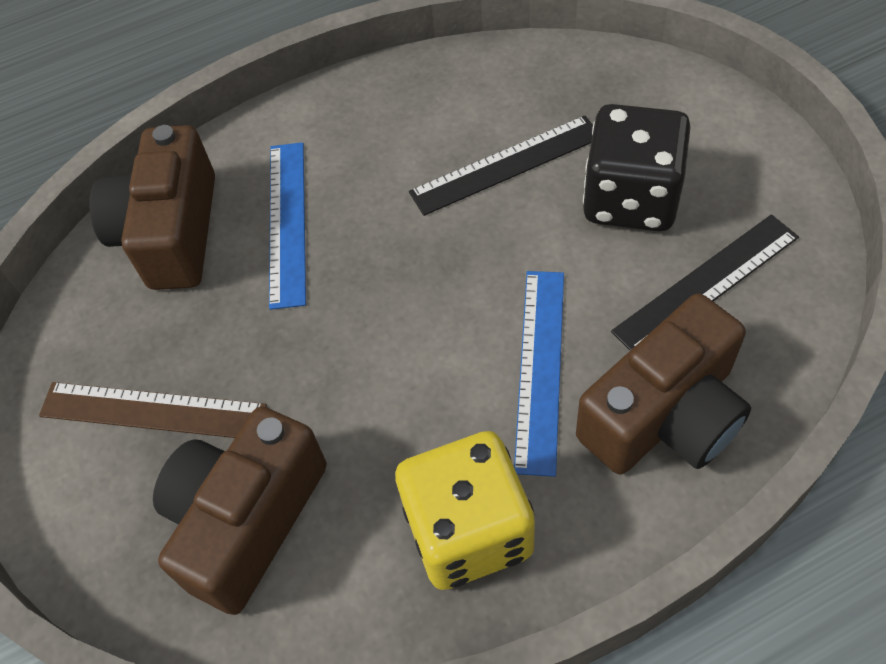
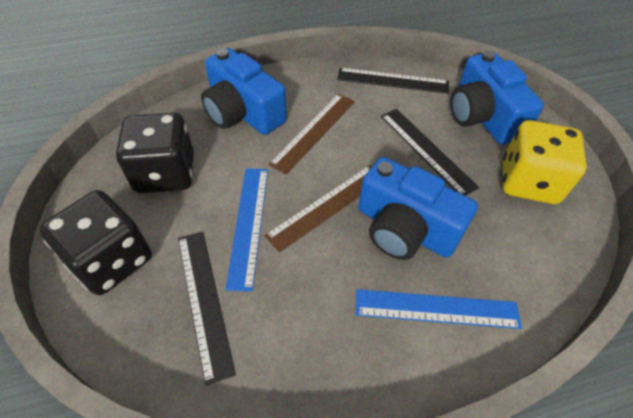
black dice: 1 -> 2
black ruler: 2 -> 3
blue camera: 0 -> 3
brown camera: 3 -> 0
brown ruler: 1 -> 2

